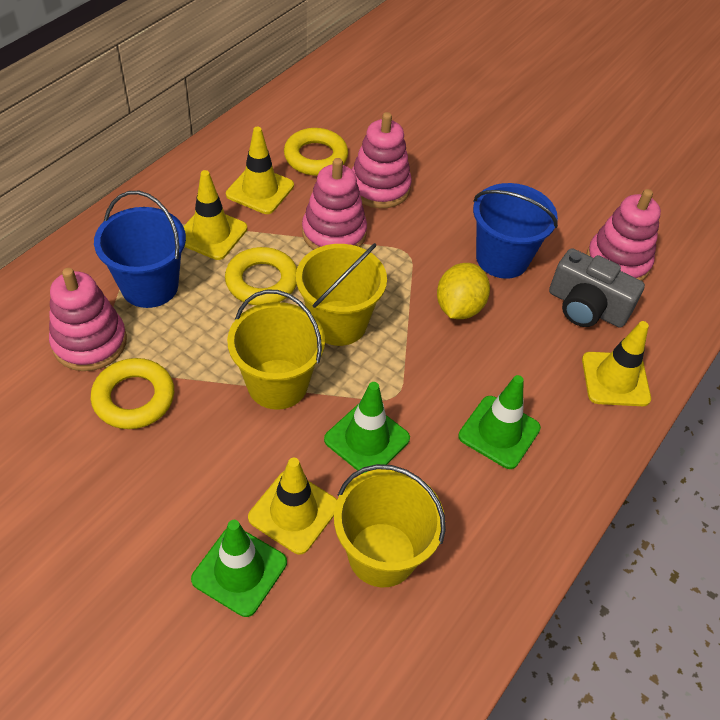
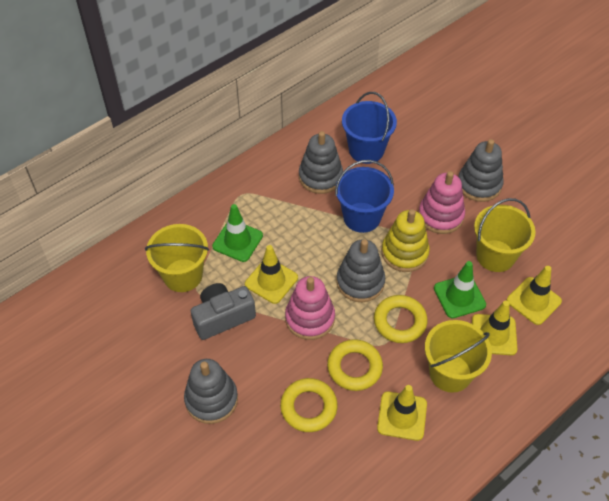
green traffic cone: 3 -> 2
grey stacking toy: 0 -> 4
pink stacking toy: 4 -> 2
yellow lemon: 1 -> 0
yellow stacking toy: 0 -> 1

